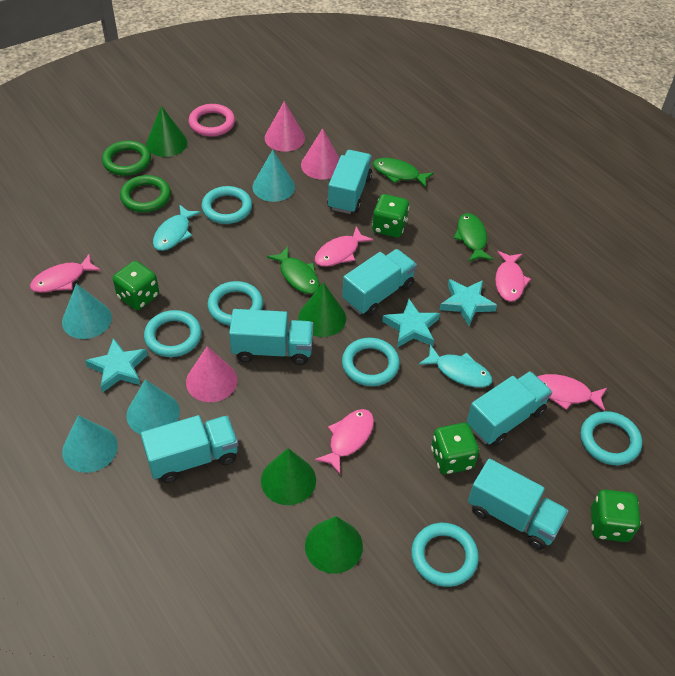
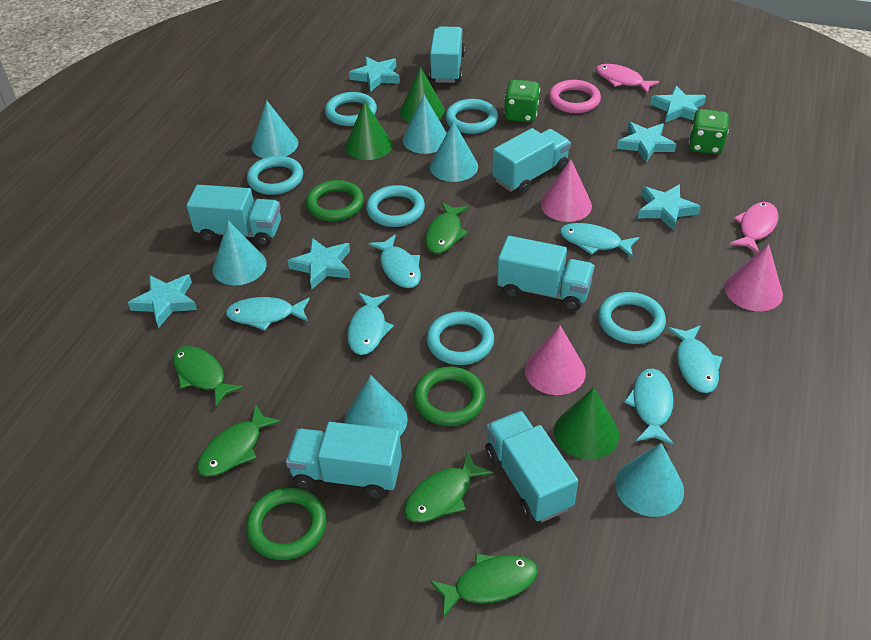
green cone: 4 -> 3
green dice: 4 -> 2
green fish: 3 -> 5
green ring: 2 -> 3
pink fish: 5 -> 2
turquoise cone: 4 -> 6
turquoise fish: 2 -> 6
turquoise star: 3 -> 6

